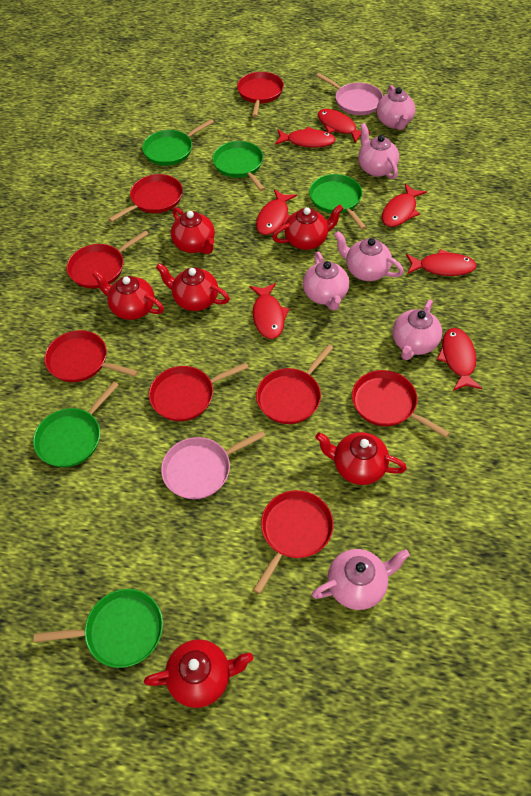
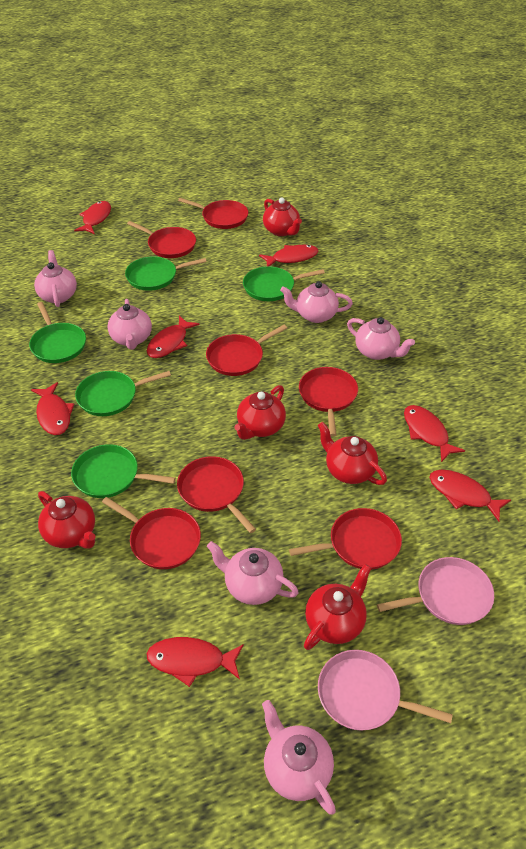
red pan: 8 -> 7
red teapot: 6 -> 5

